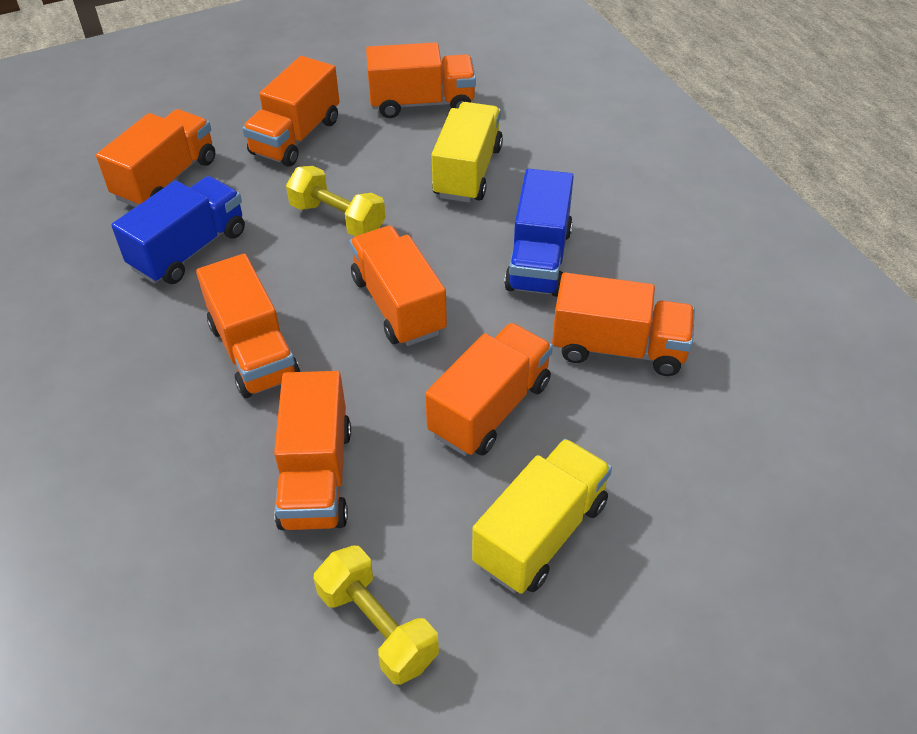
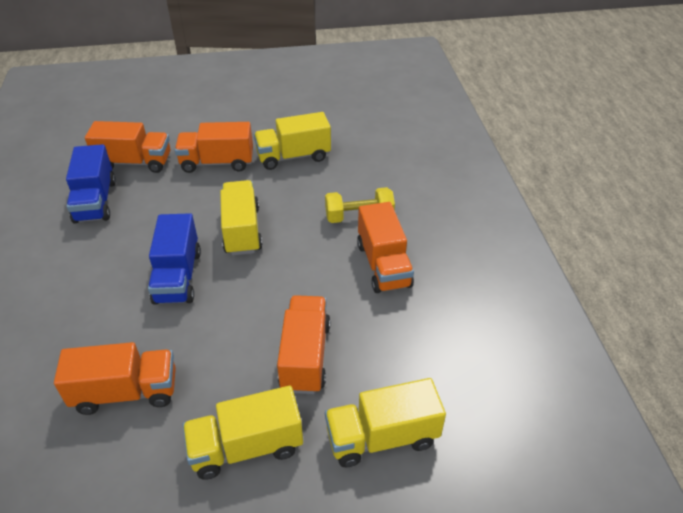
orange truck: 8 -> 5
yellow dumbbell: 2 -> 1
yellow truck: 2 -> 4

